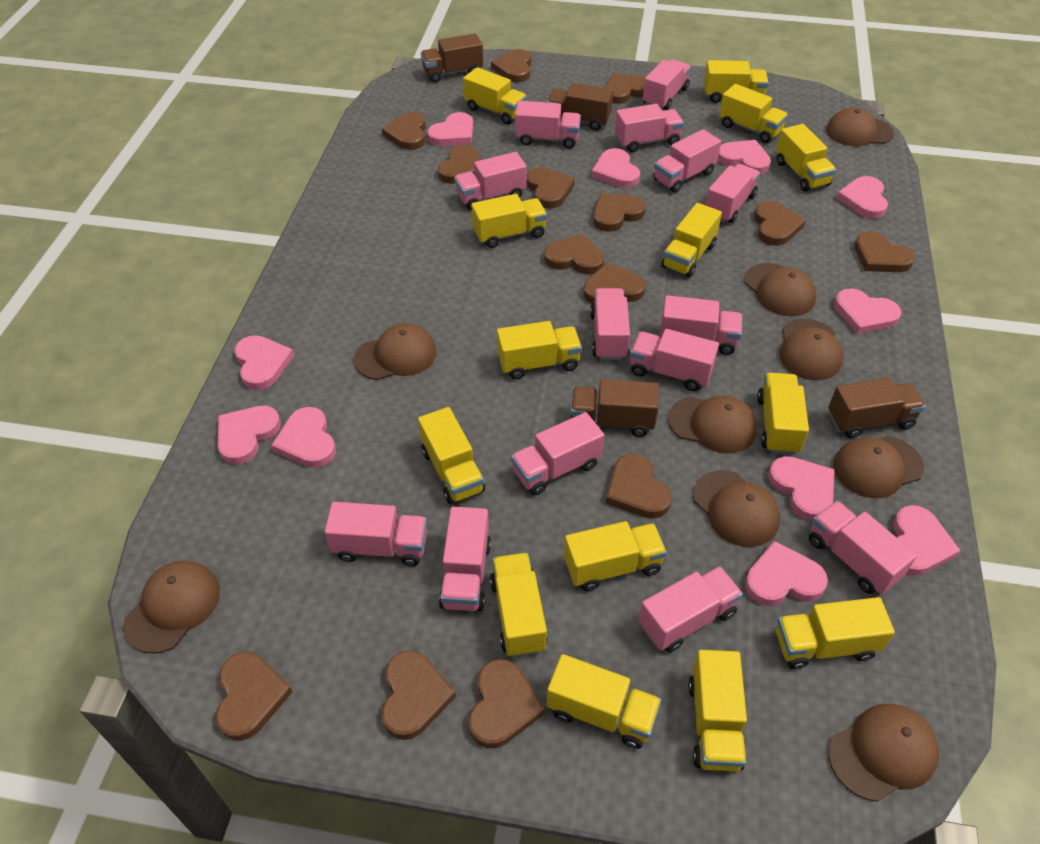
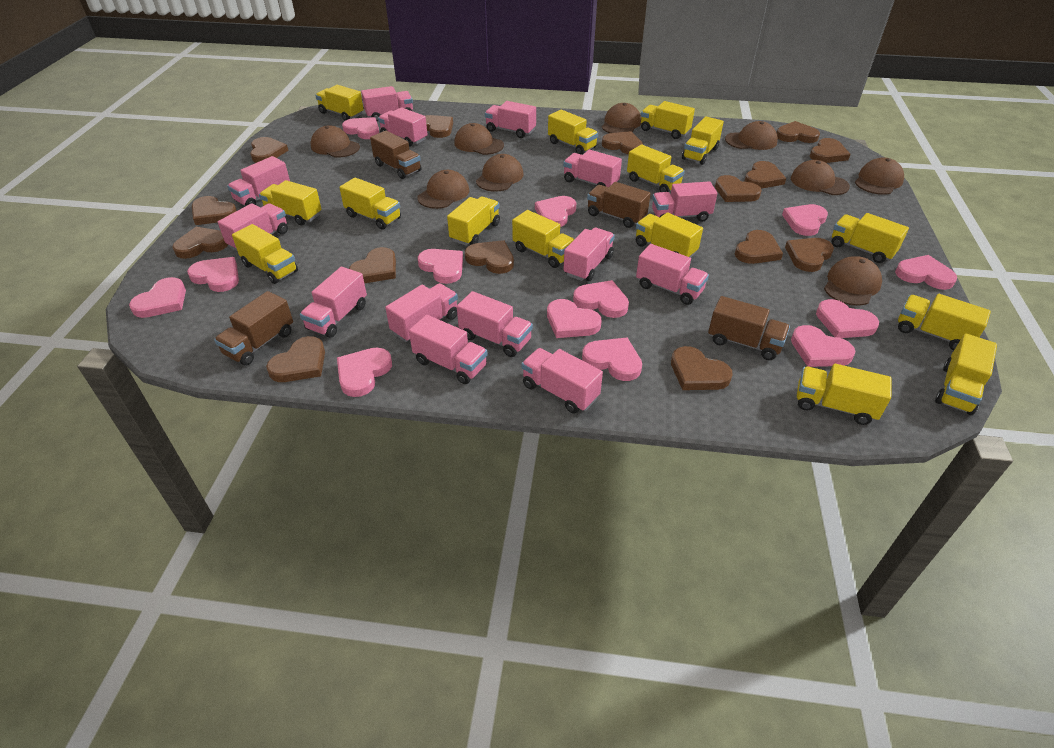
brown heart: 14 -> 15
pink heart: 11 -> 13
yellow truck: 14 -> 15

